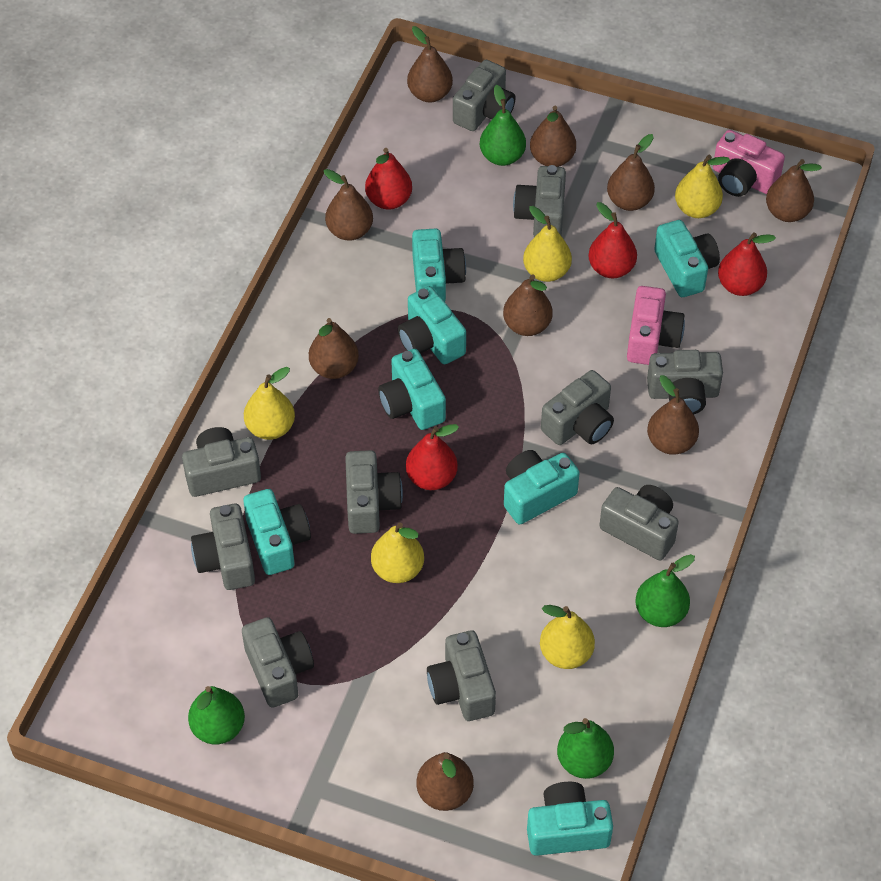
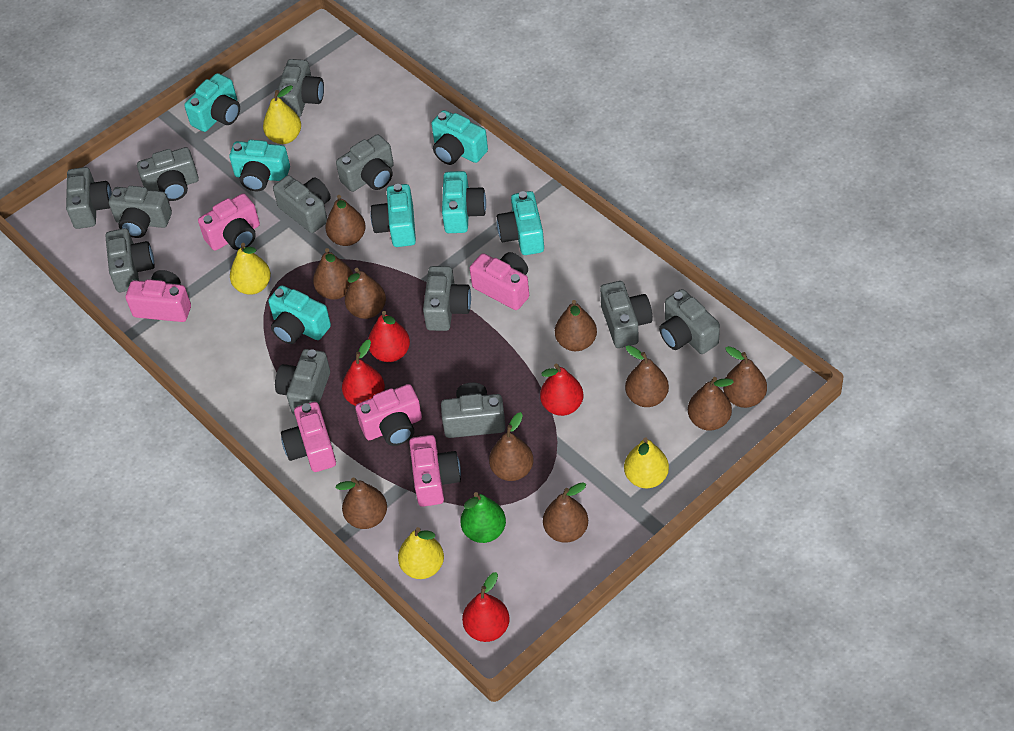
brown pear: 9 -> 10
green pear: 4 -> 1
grey camera: 10 -> 12
pink camera: 2 -> 6
yellow pear: 5 -> 4

